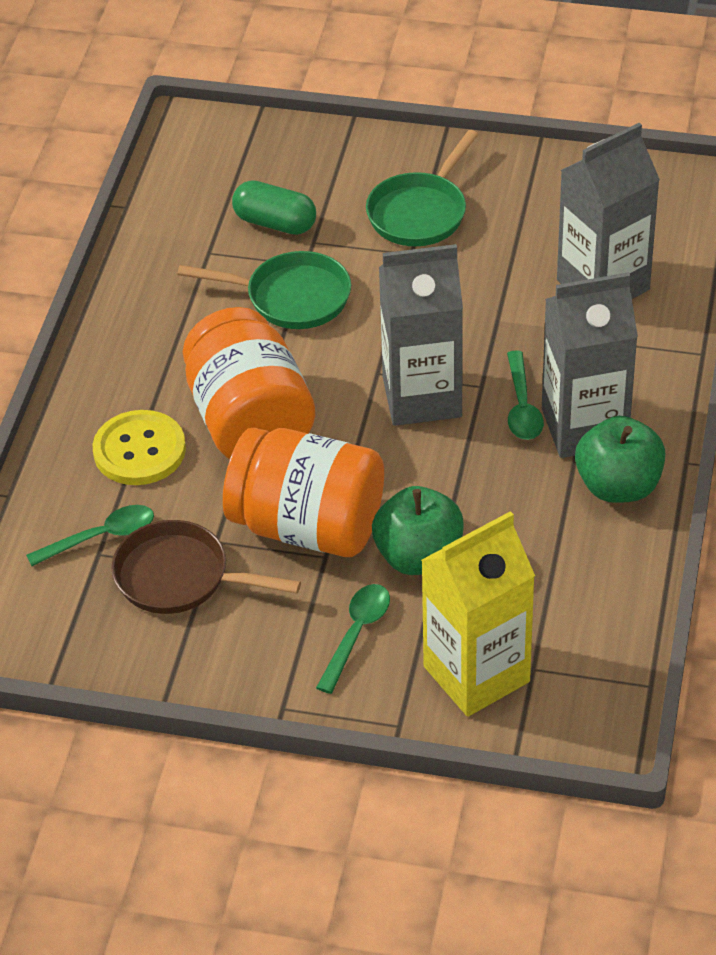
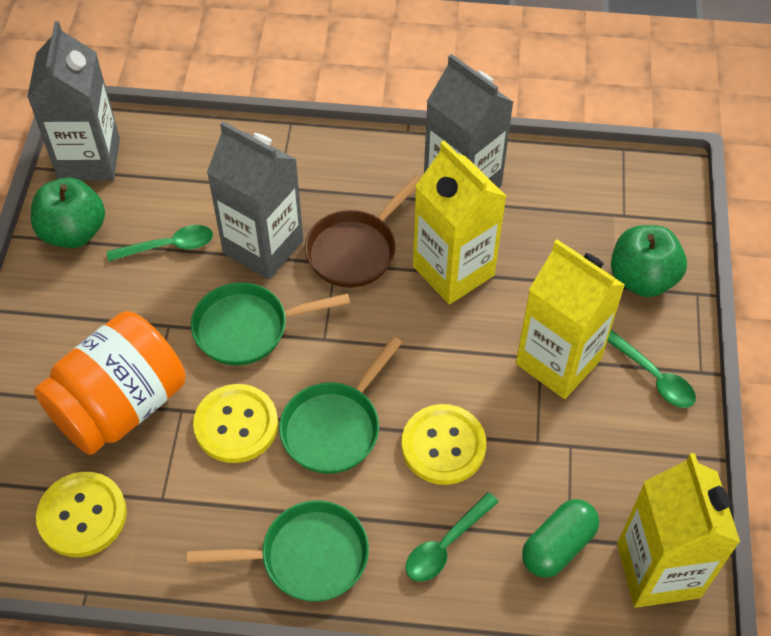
green pan: 2 -> 3
orange jar: 2 -> 1
yellow button: 1 -> 3
yellow carton: 1 -> 3

